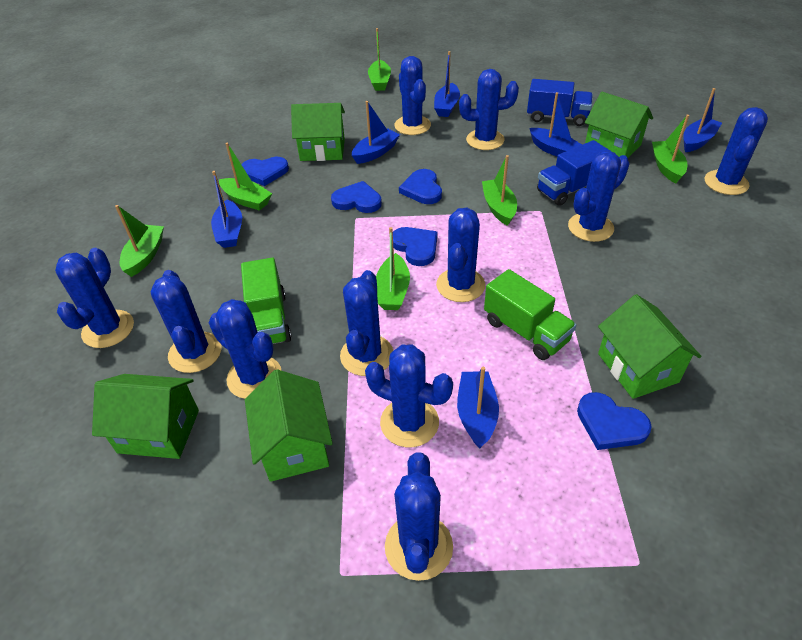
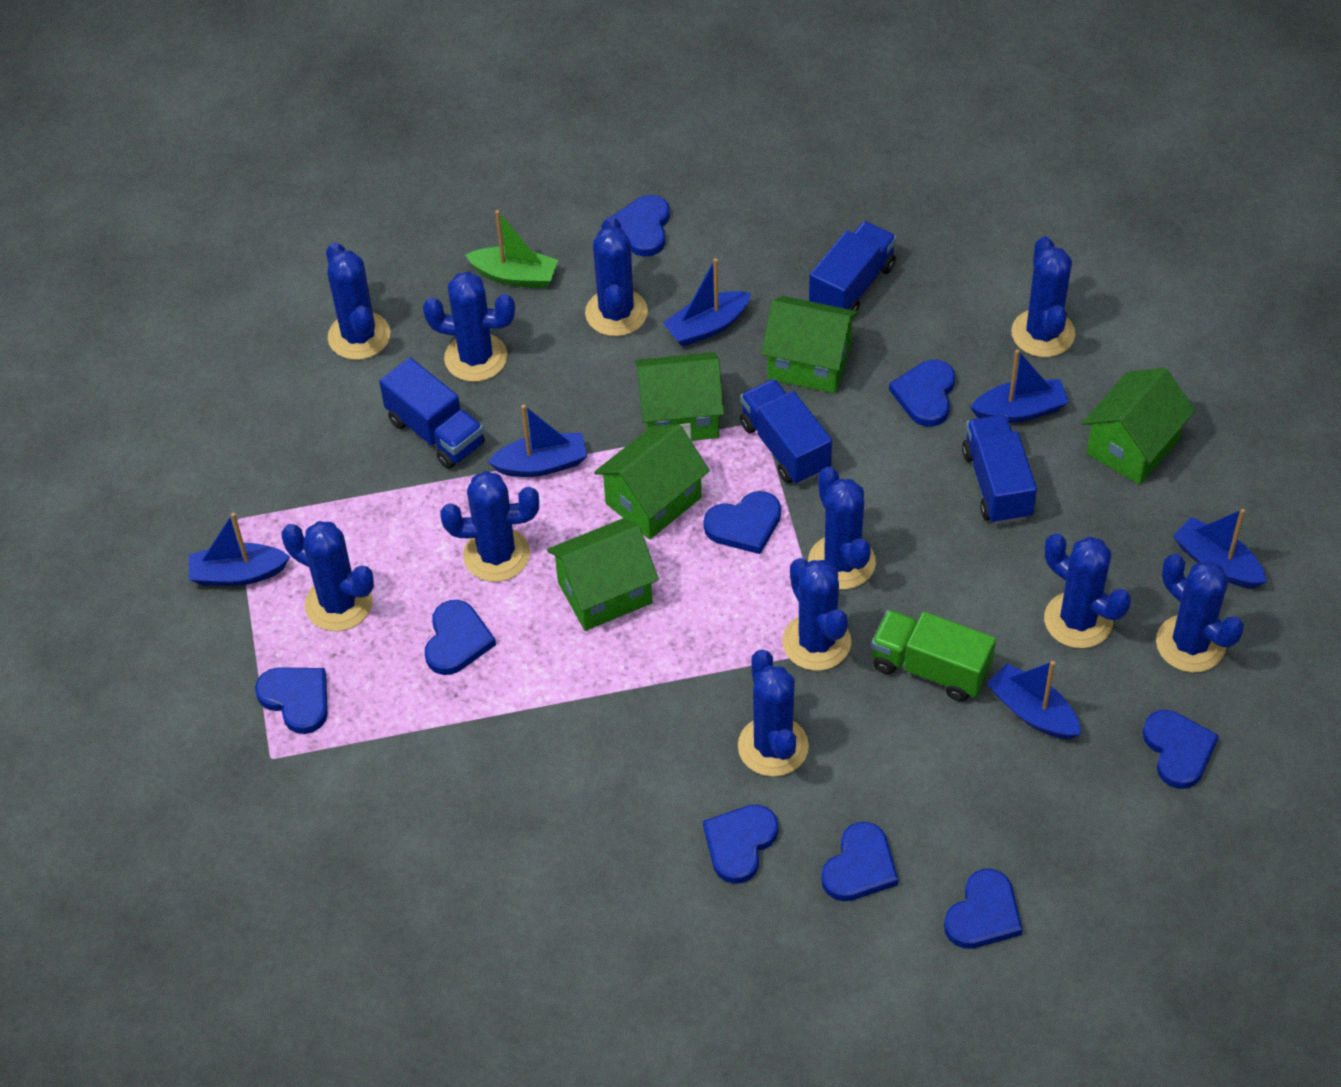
blue heart: 5 -> 9
blue truck: 2 -> 4
green boat: 6 -> 1
green truck: 2 -> 1

